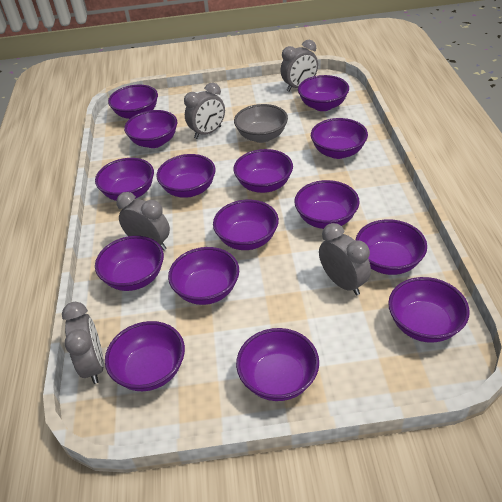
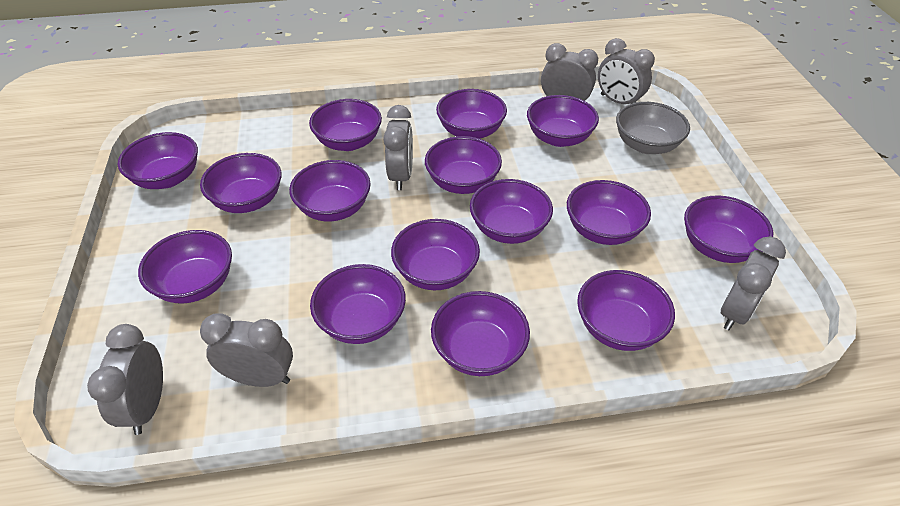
grey clock: 5 -> 6

